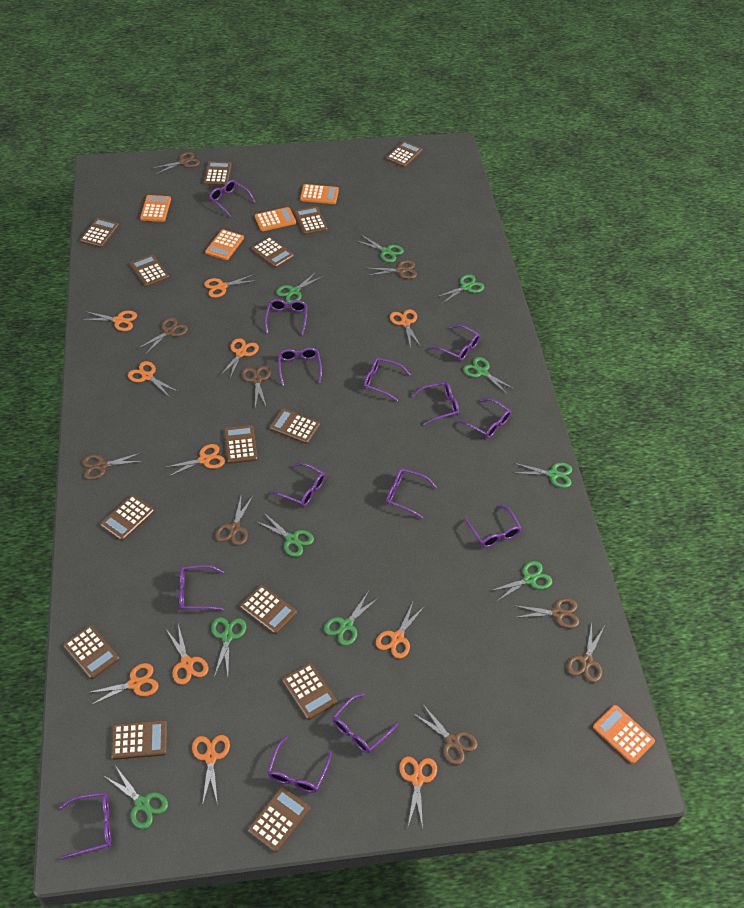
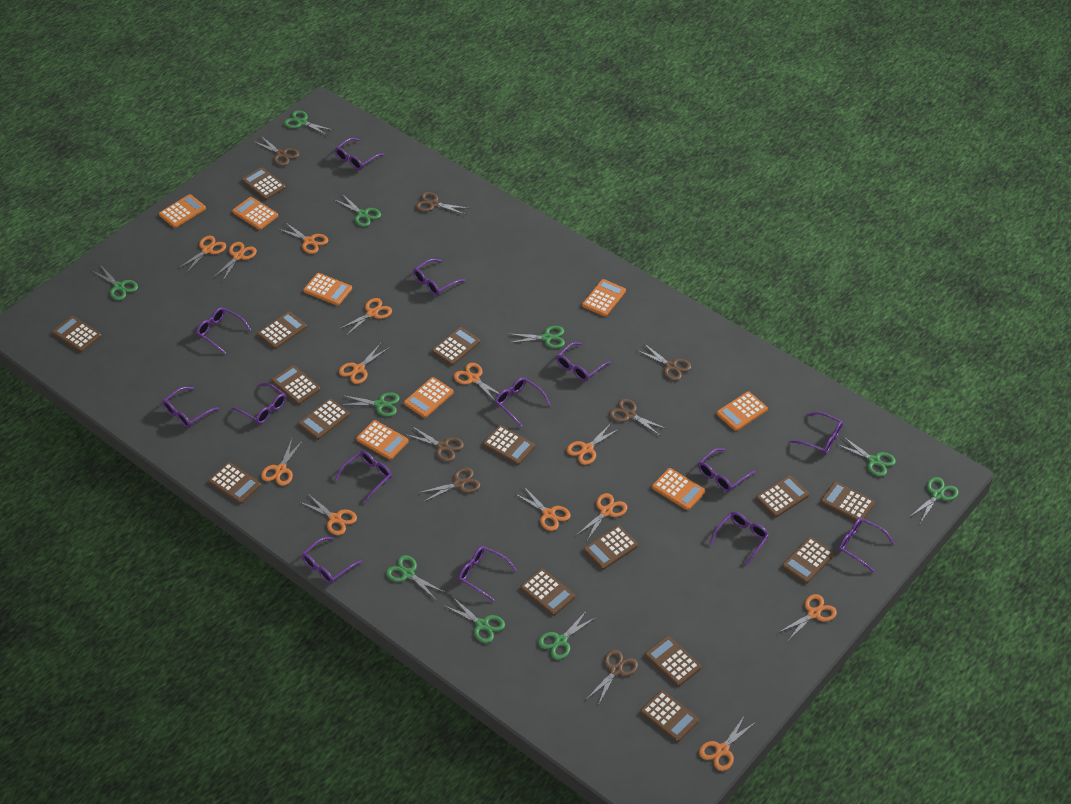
brown calculator: 14 -> 15
brown scissors: 9 -> 7
orange calculator: 5 -> 8
orange scissors: 11 -> 13

